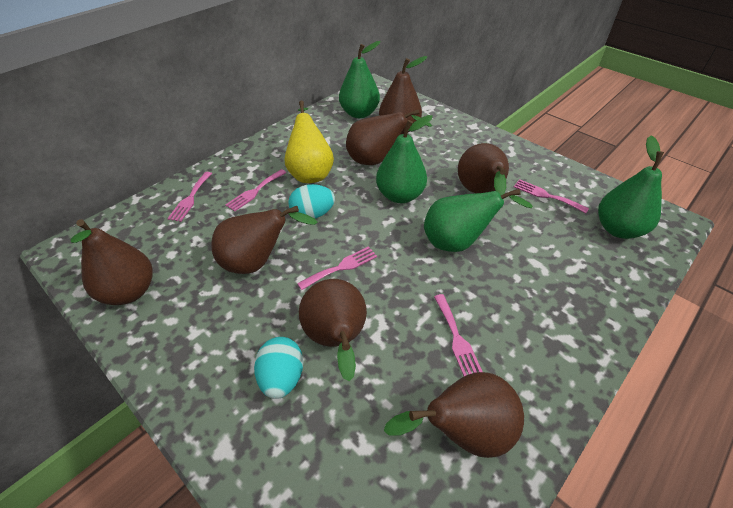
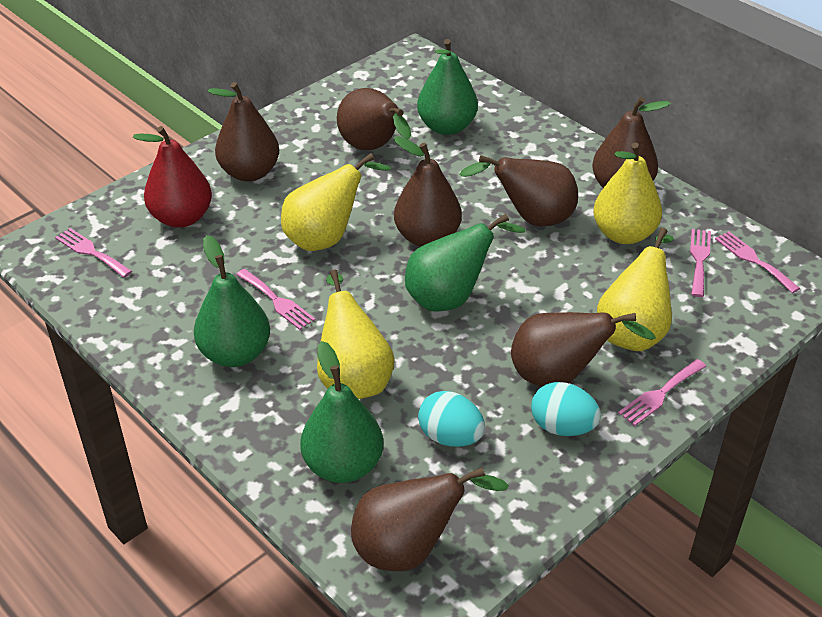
red pear: 0 -> 1
yellow pear: 1 -> 4

